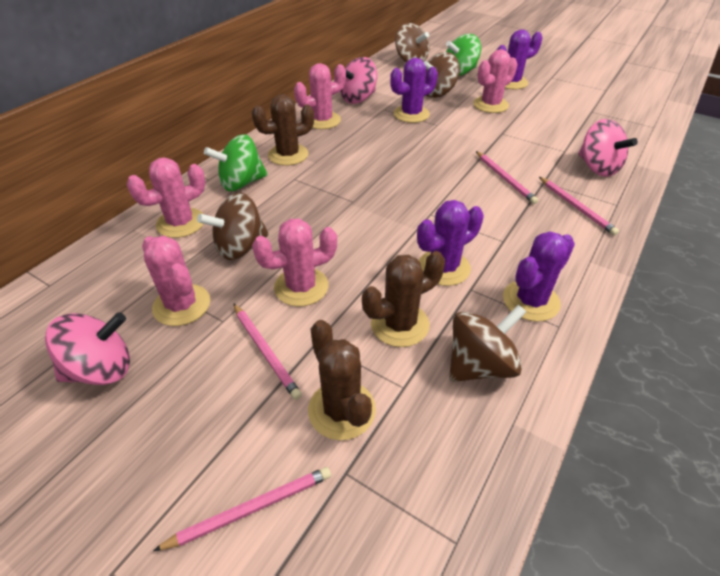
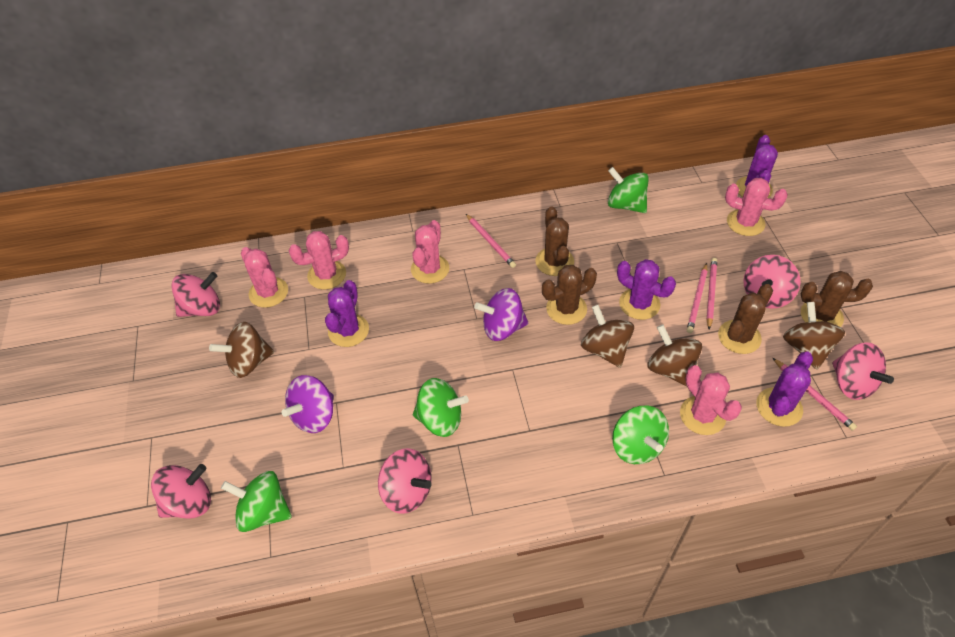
brown cactus: 3 -> 4
green spinning top: 2 -> 4
pink spinning top: 3 -> 5
purple spinning top: 0 -> 2

